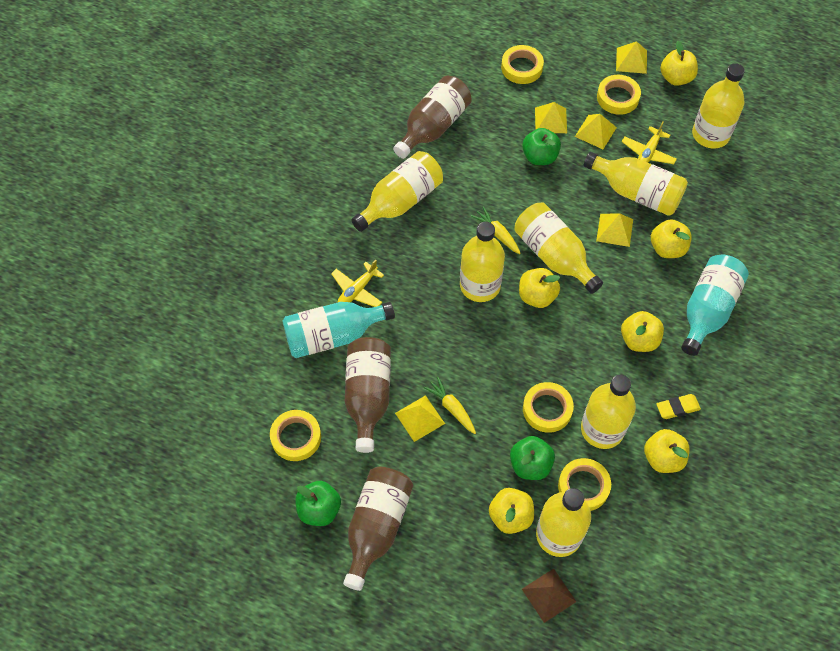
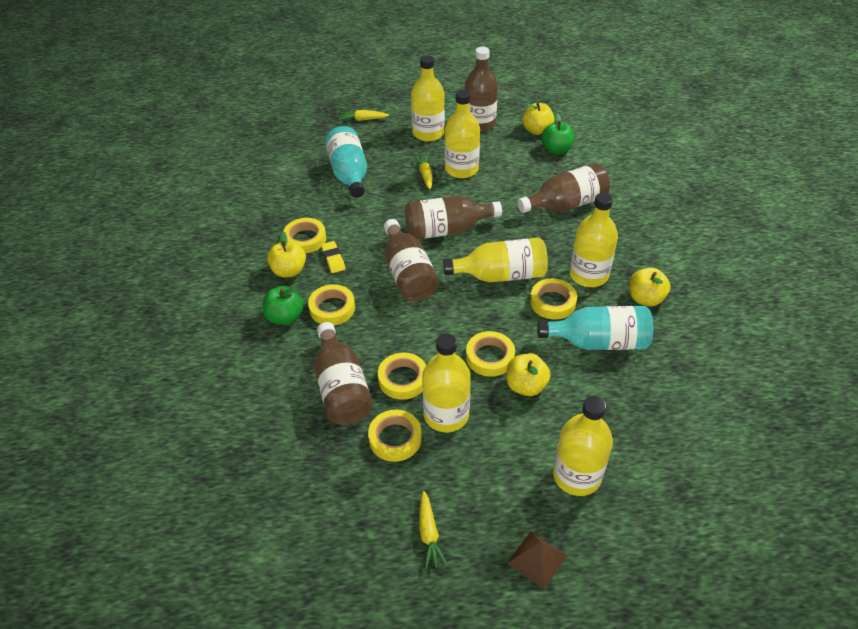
brown bottle: 3 -> 5
green apple: 3 -> 2
yellow apple: 6 -> 4
yellow bottle: 7 -> 6
yellow carrot: 2 -> 3
yellow plane: 2 -> 0
yellow pyramid: 5 -> 0
yellow tape: 5 -> 6

